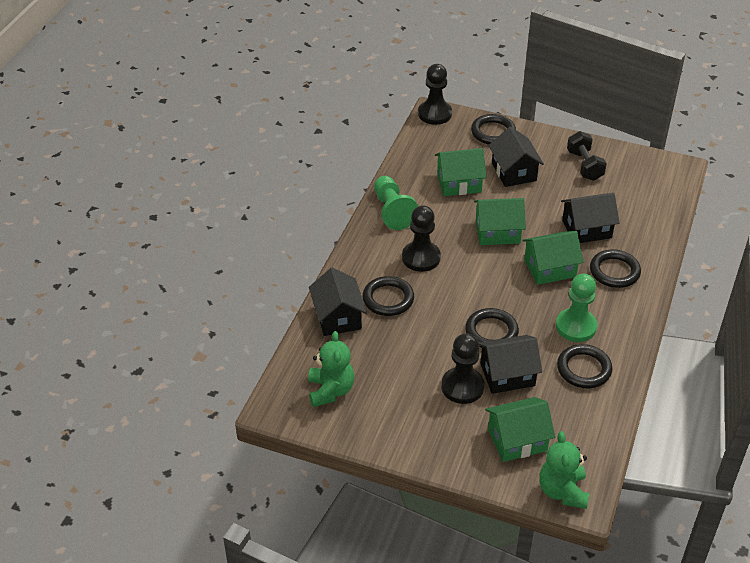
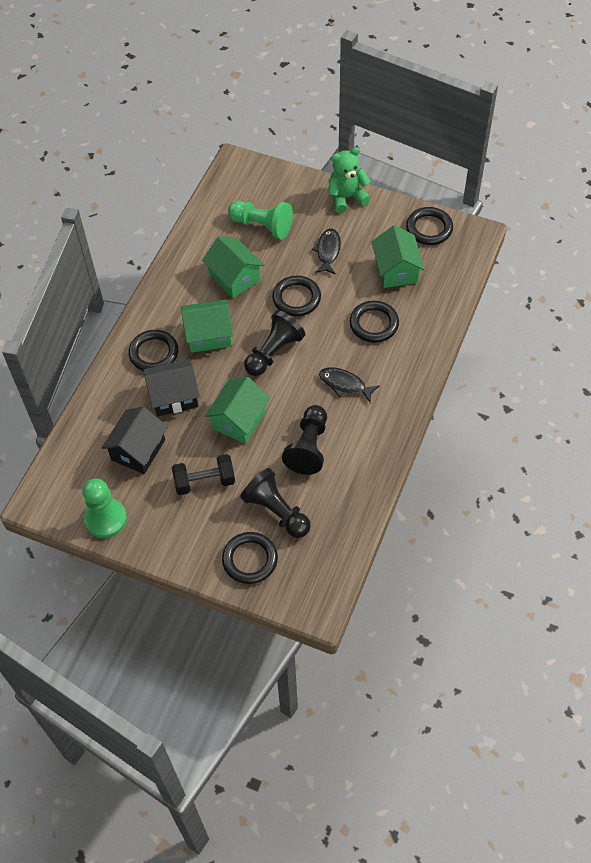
black fish: 0 -> 2
black house: 4 -> 2
green teddy bear: 2 -> 1

